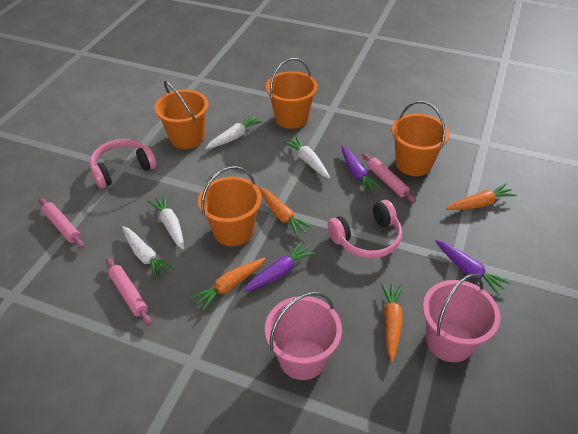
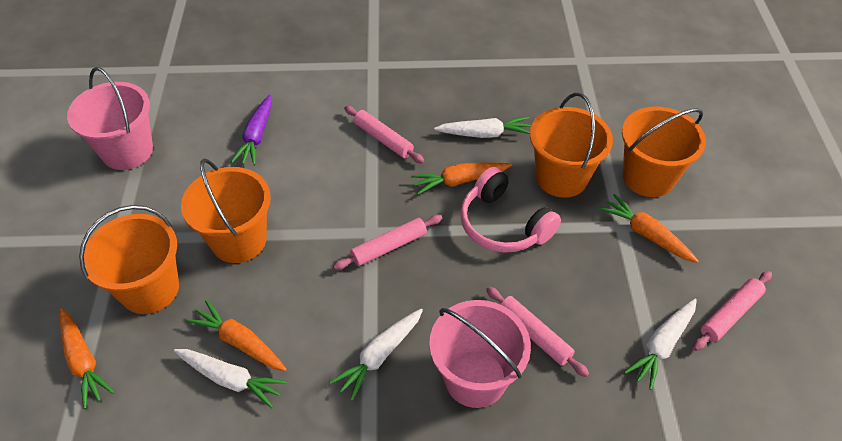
pink headphones: 2 -> 1
pink rolling pin: 3 -> 4
purple carrot: 3 -> 1

